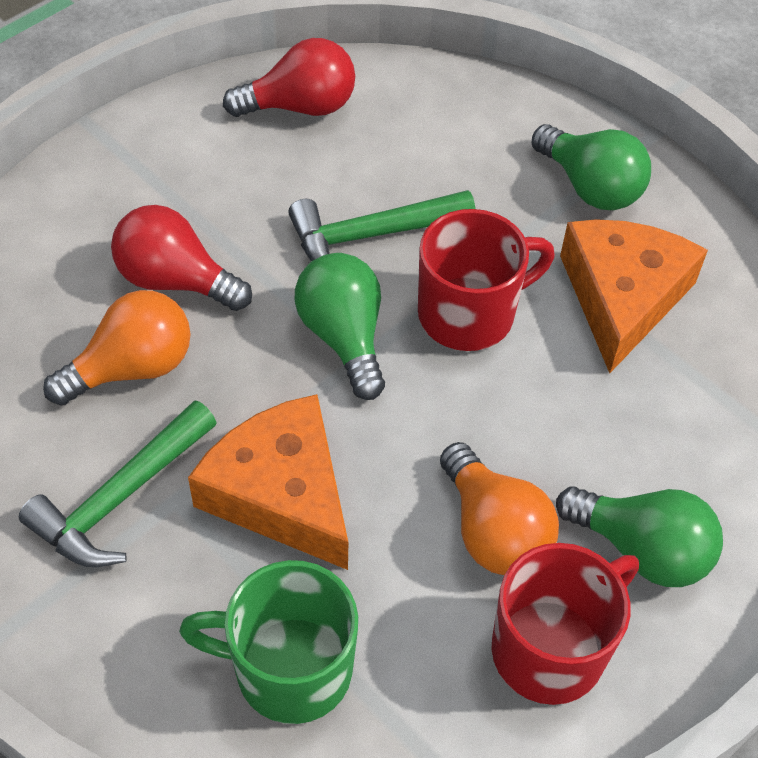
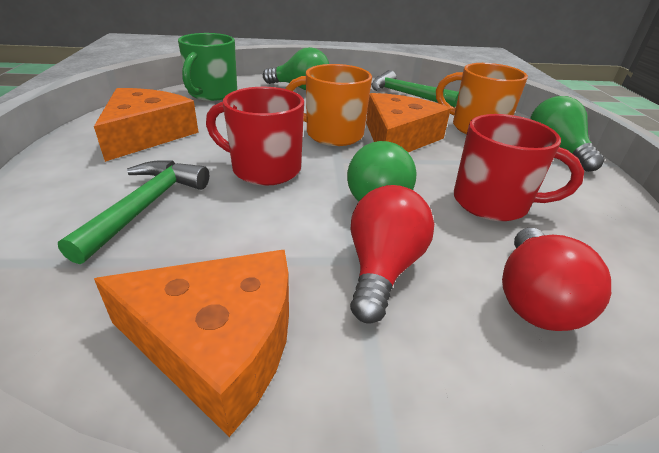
orange cheese: 2 -> 3
orange light bulb: 2 -> 0
orange mug: 0 -> 2

